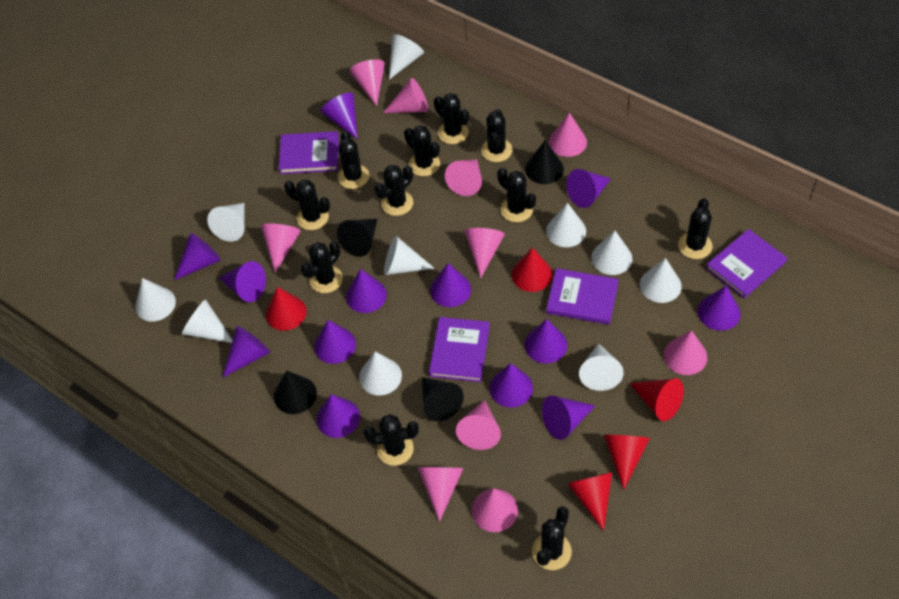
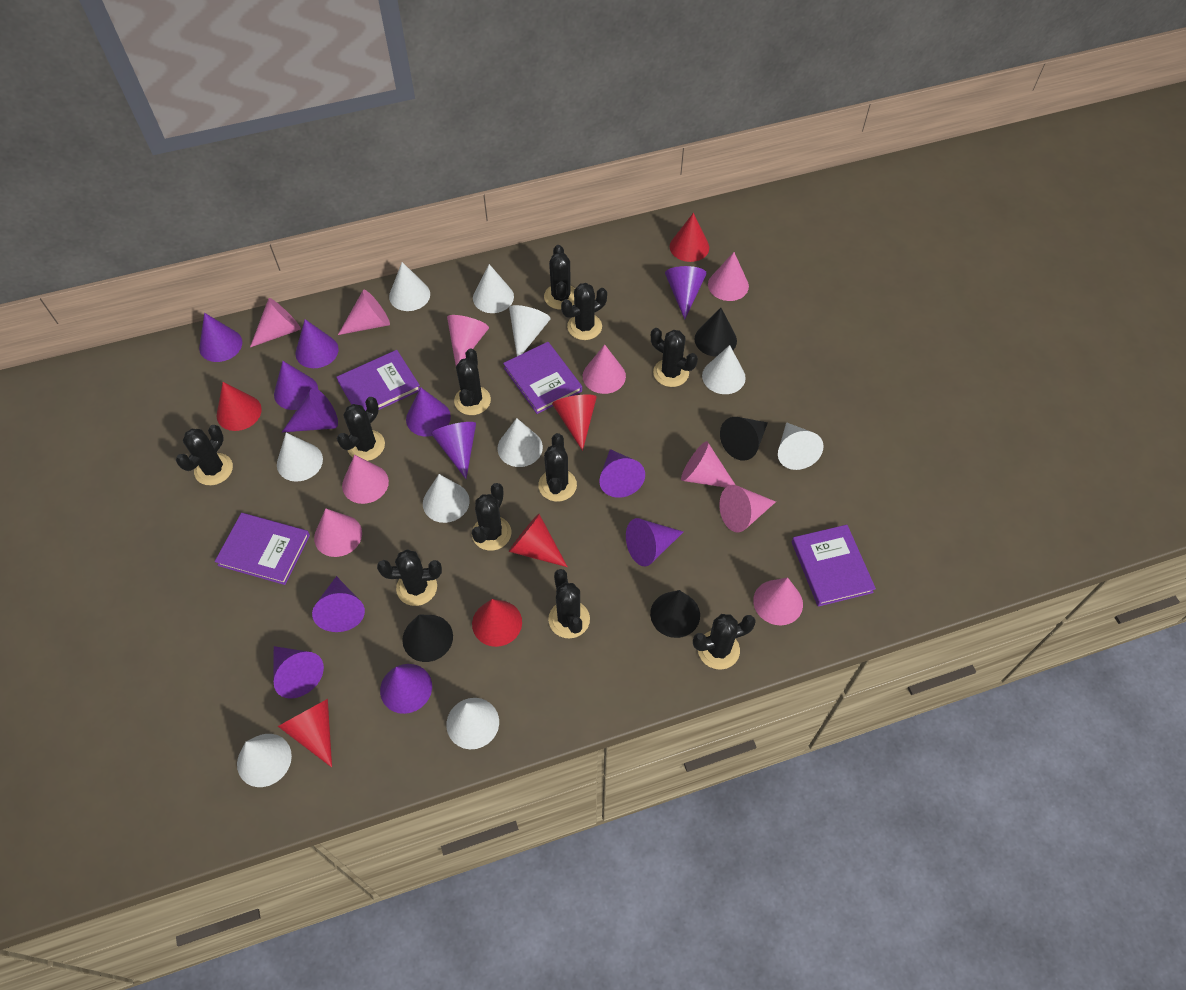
purple cone: 13 -> 12
red cone: 5 -> 6

